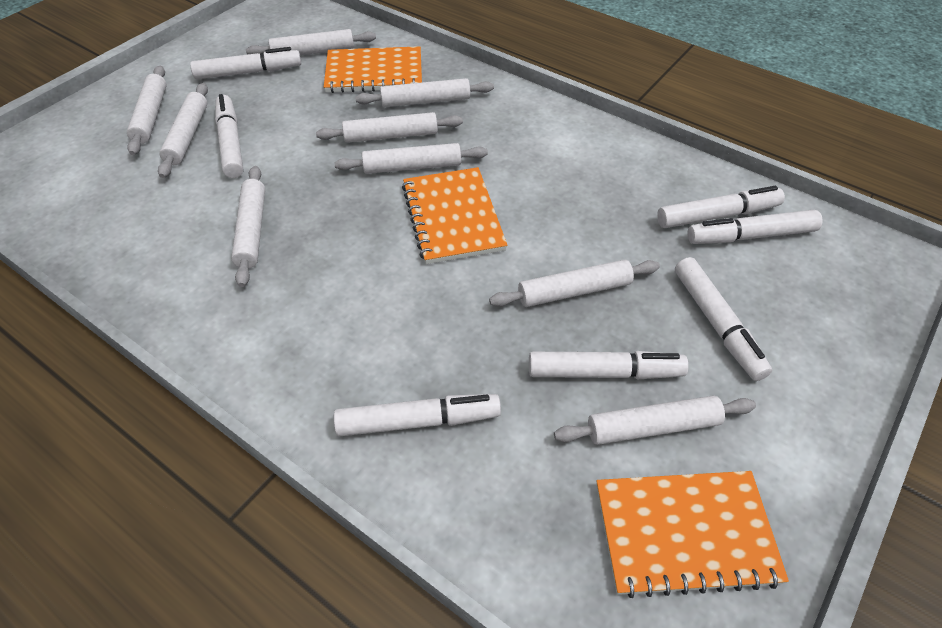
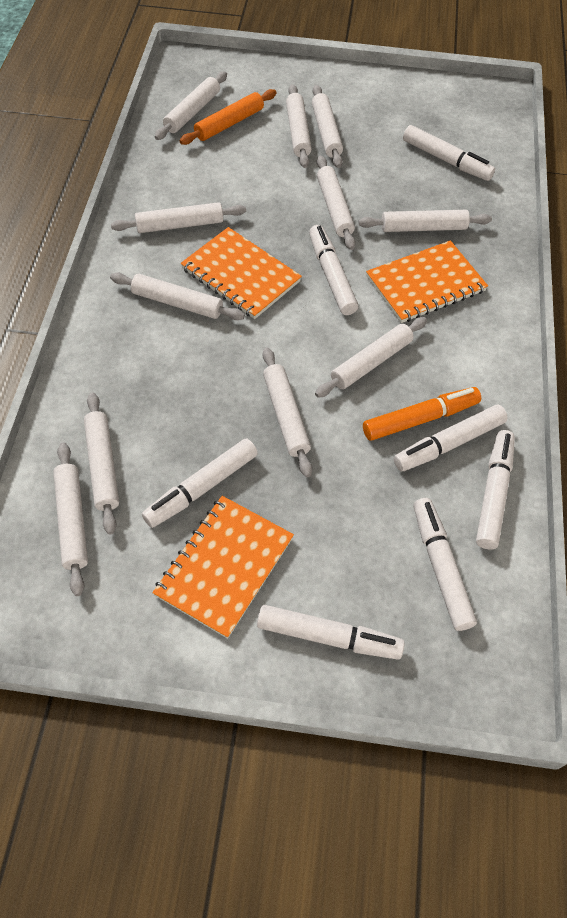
orange marker: 0 -> 1
orange rolling pin: 0 -> 1
white rolling pin: 9 -> 11

